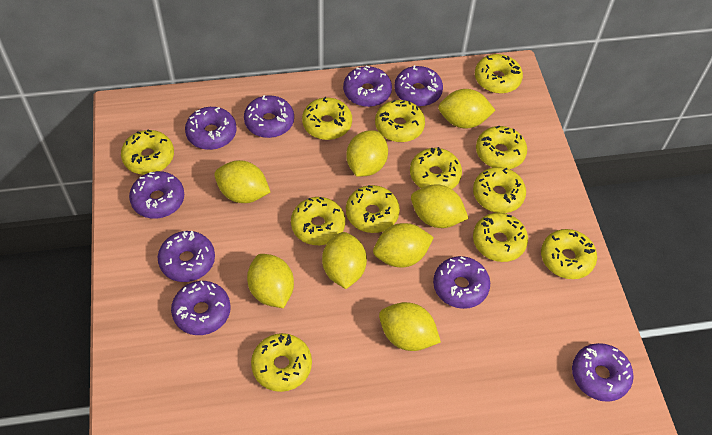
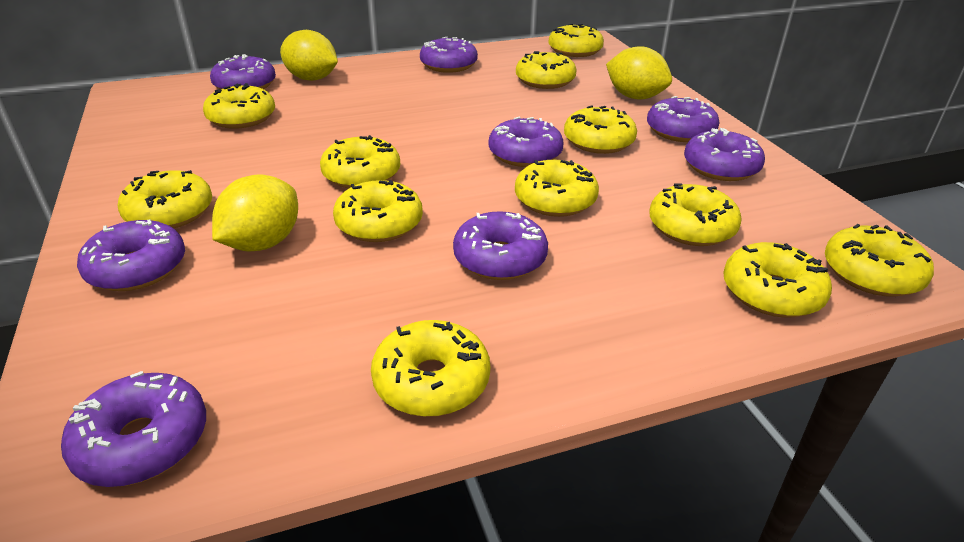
purple donut: 9 -> 8
yellow lemon: 8 -> 3

